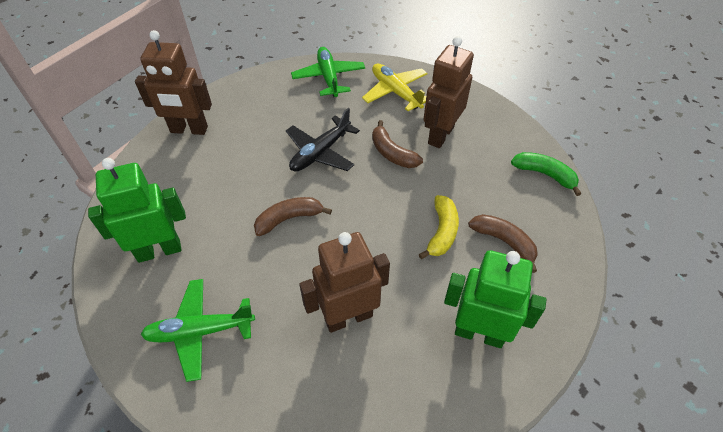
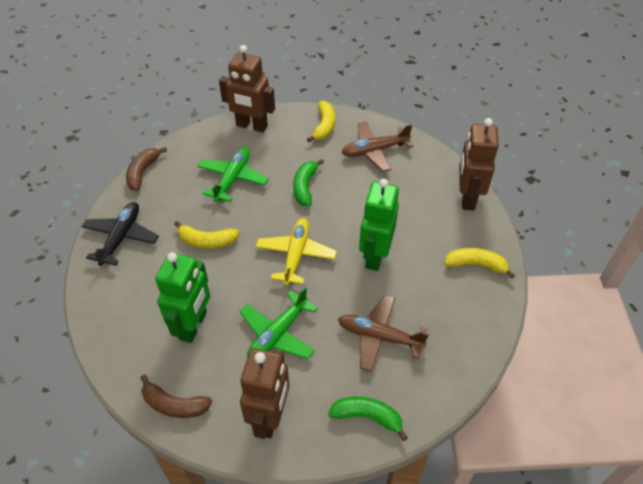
brown banana: 3 -> 2
brown plane: 0 -> 2
green banana: 1 -> 2
yellow banana: 1 -> 3

